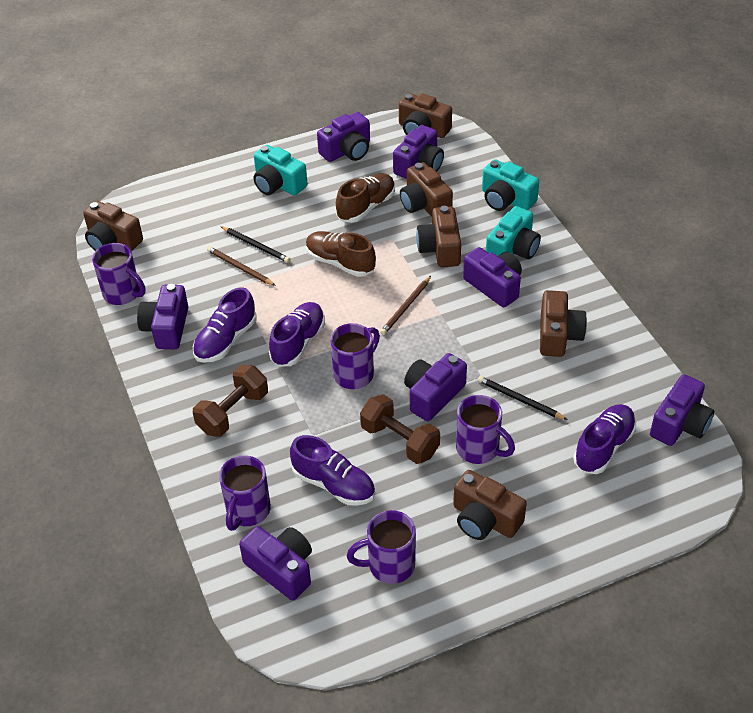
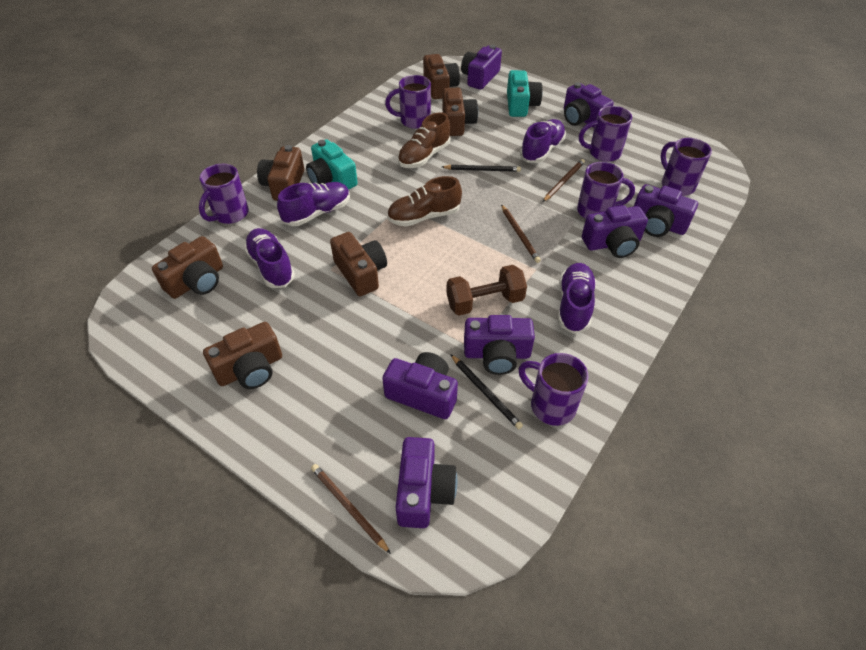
brown dumbbell: 2 -> 1
brown pencil: 2 -> 3
purple mug: 5 -> 6
turquoise camera: 3 -> 2

